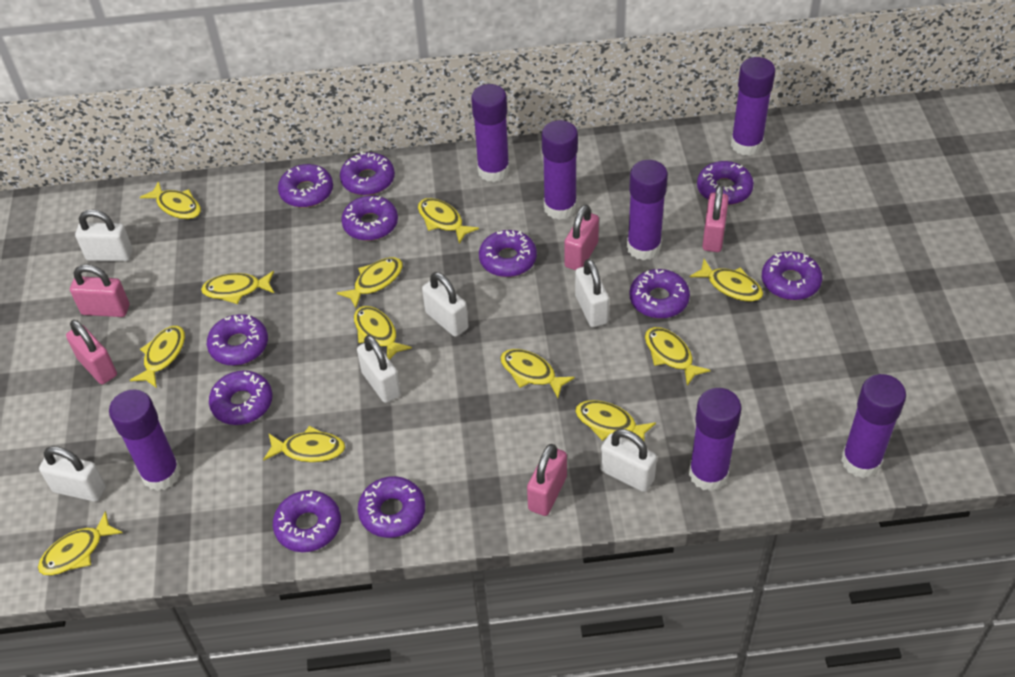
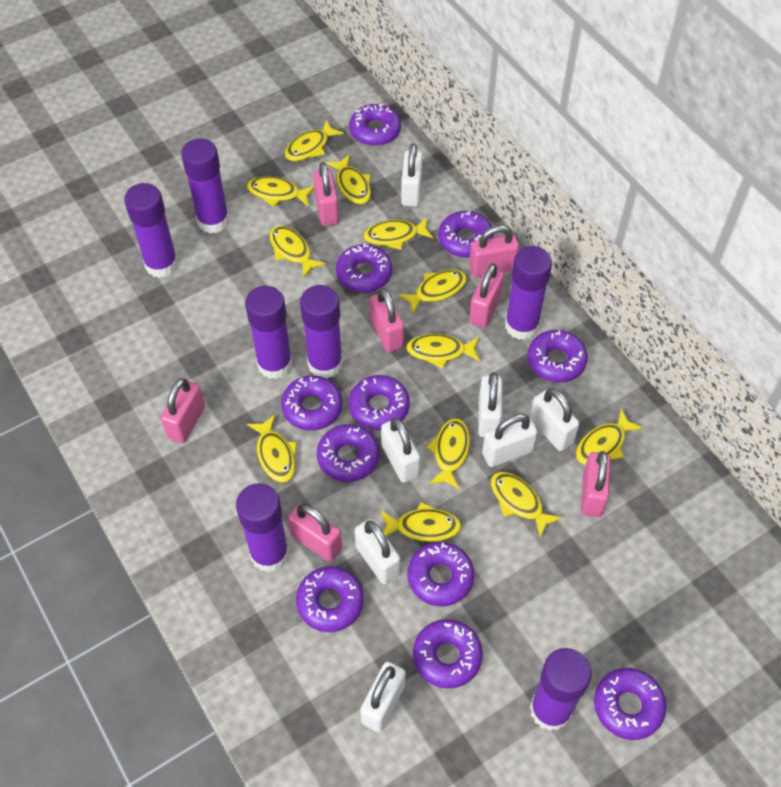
pink padlock: 5 -> 7
white padlock: 6 -> 7

